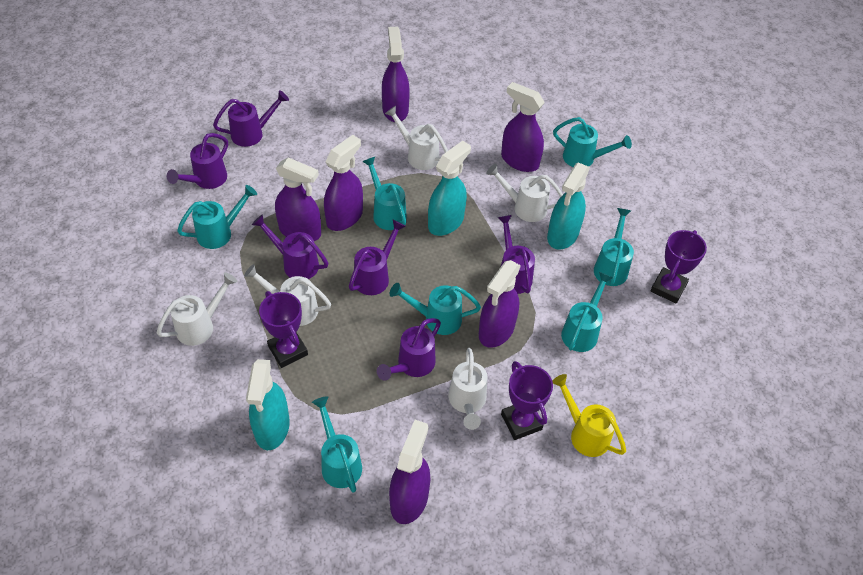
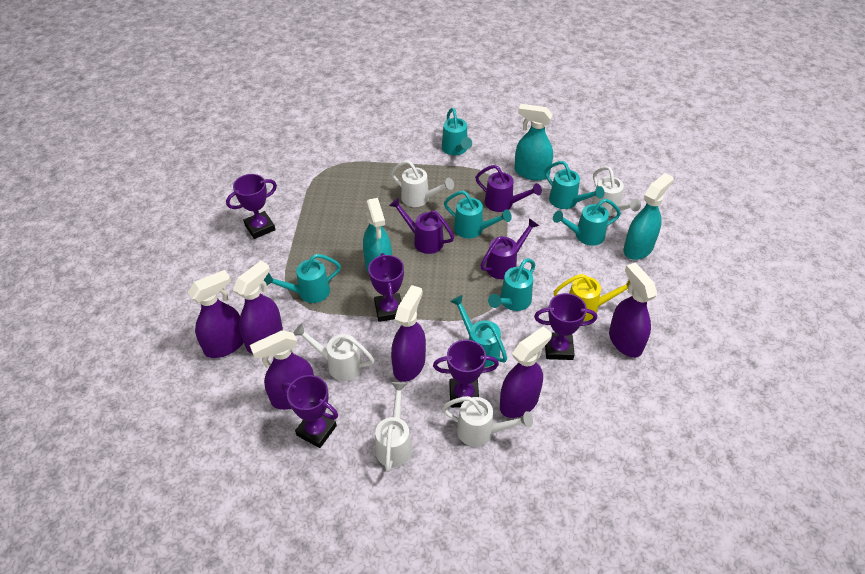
purple trophy: 3 -> 5
purple watering can: 6 -> 3

